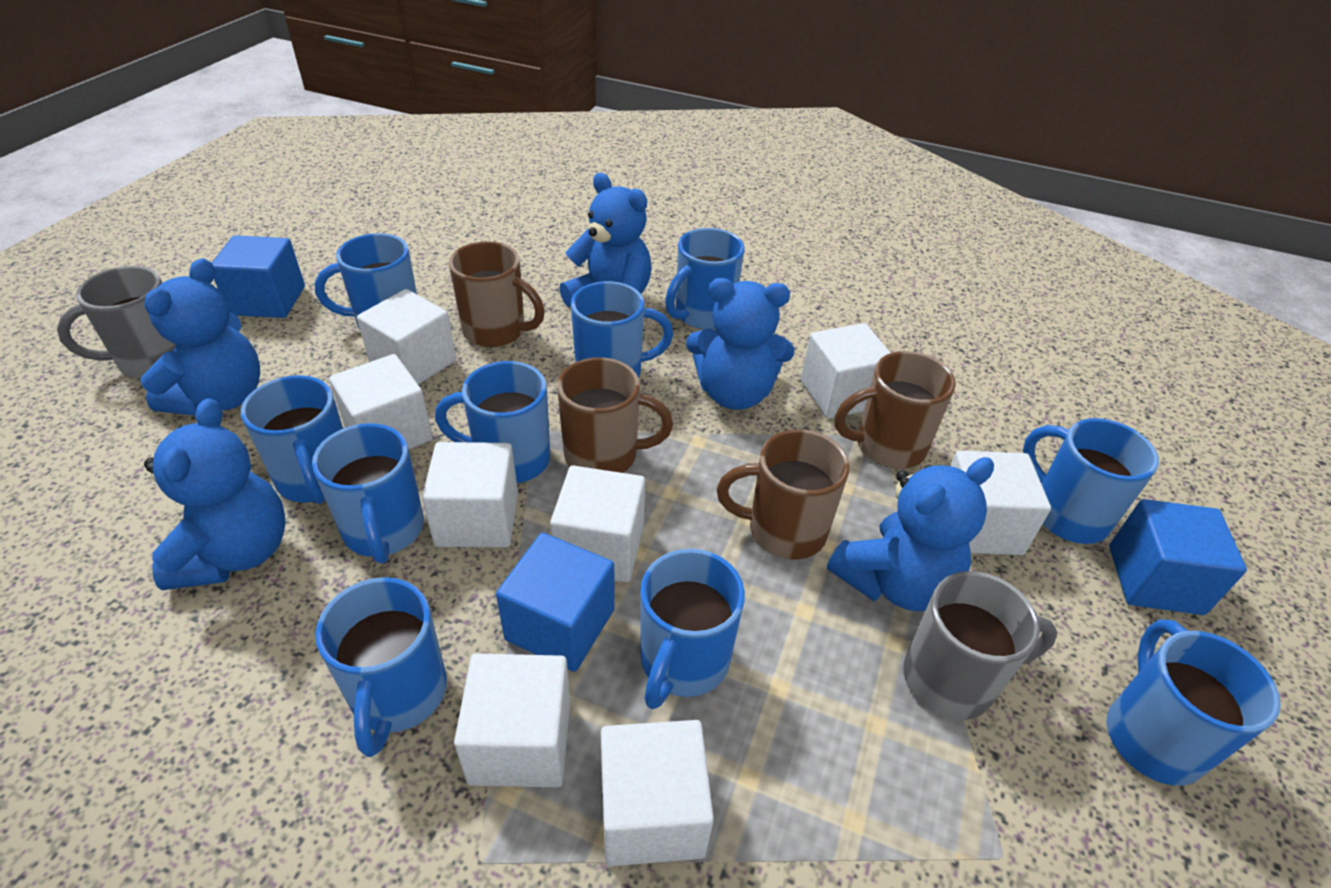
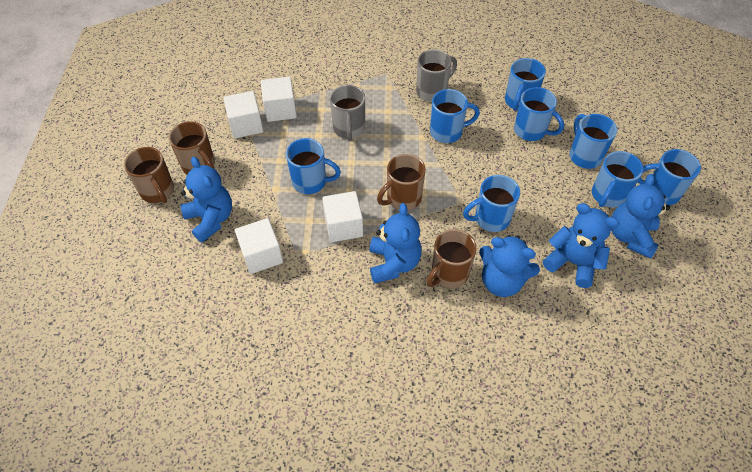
blue cube: 3 -> 0
blue mug: 10 -> 8
white cube: 8 -> 4

